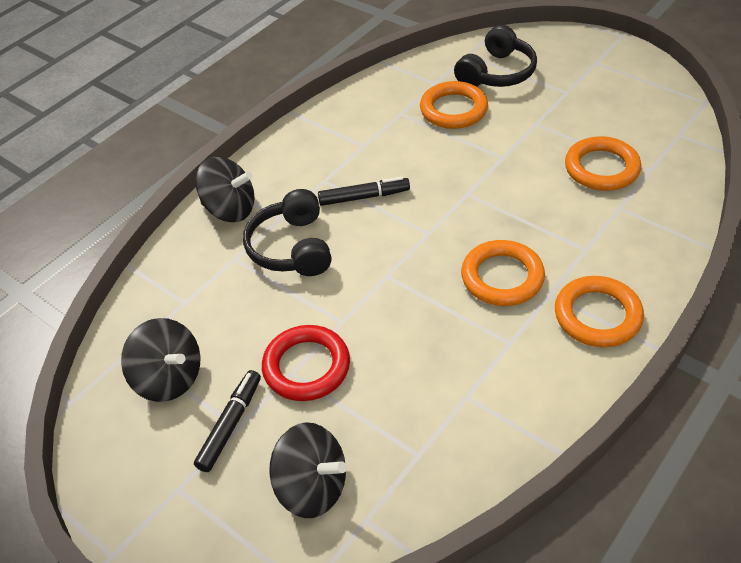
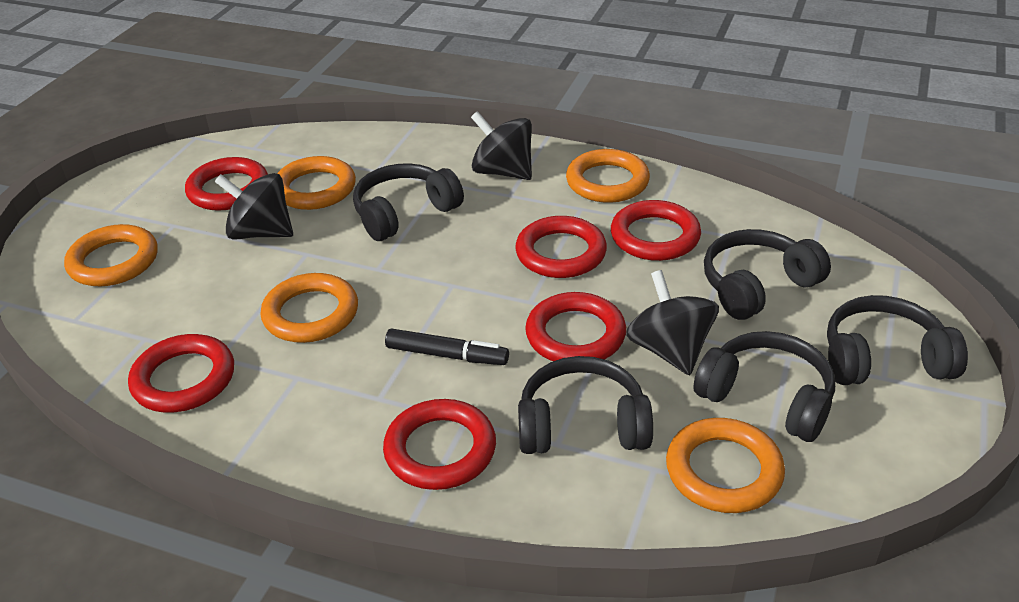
black headphones: 2 -> 5
black marker: 2 -> 1
orange ring: 4 -> 5
red ring: 1 -> 6

